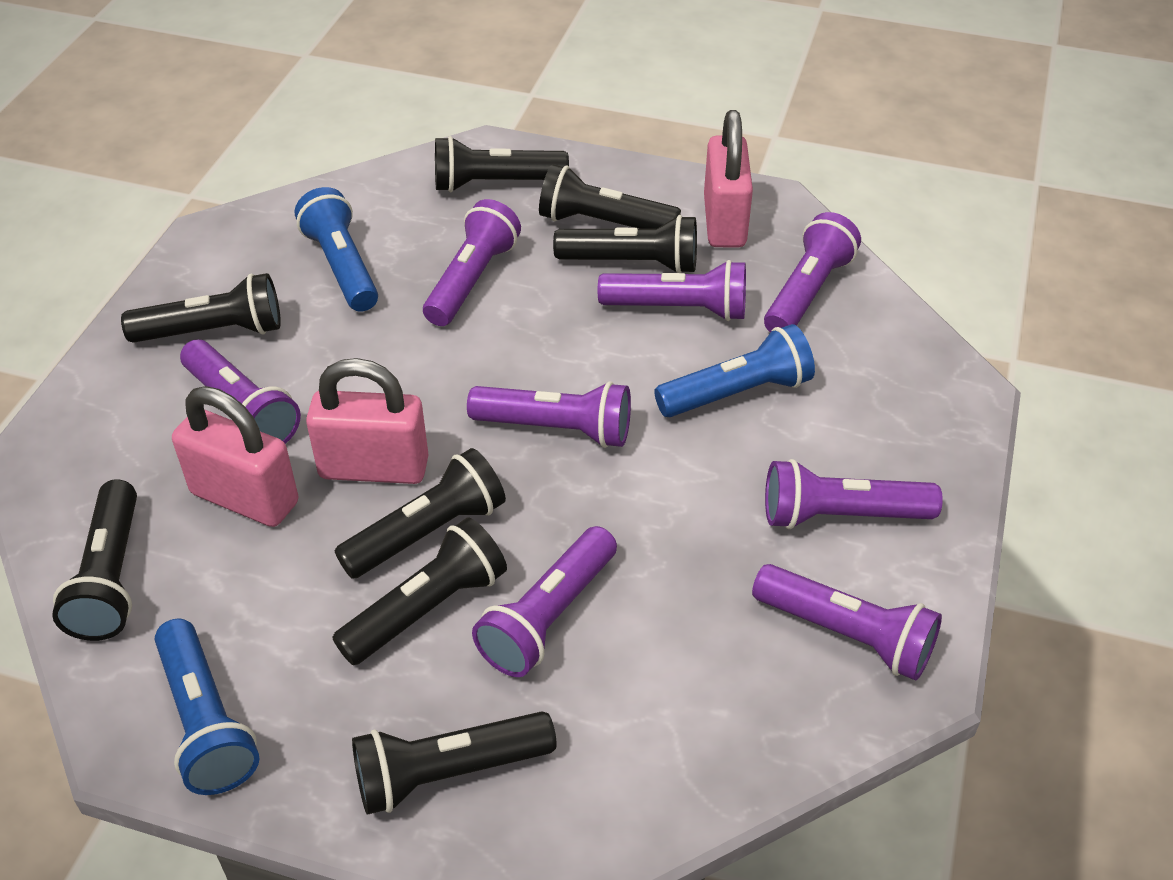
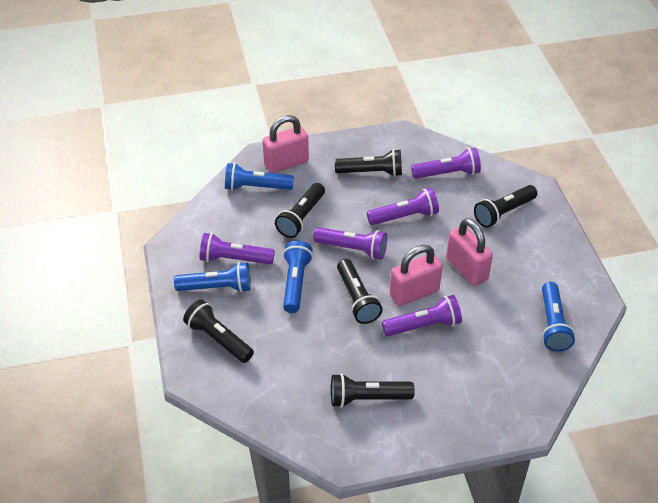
black flashlight: 8 -> 6
blue flashlight: 3 -> 4
purple flashlight: 8 -> 5

